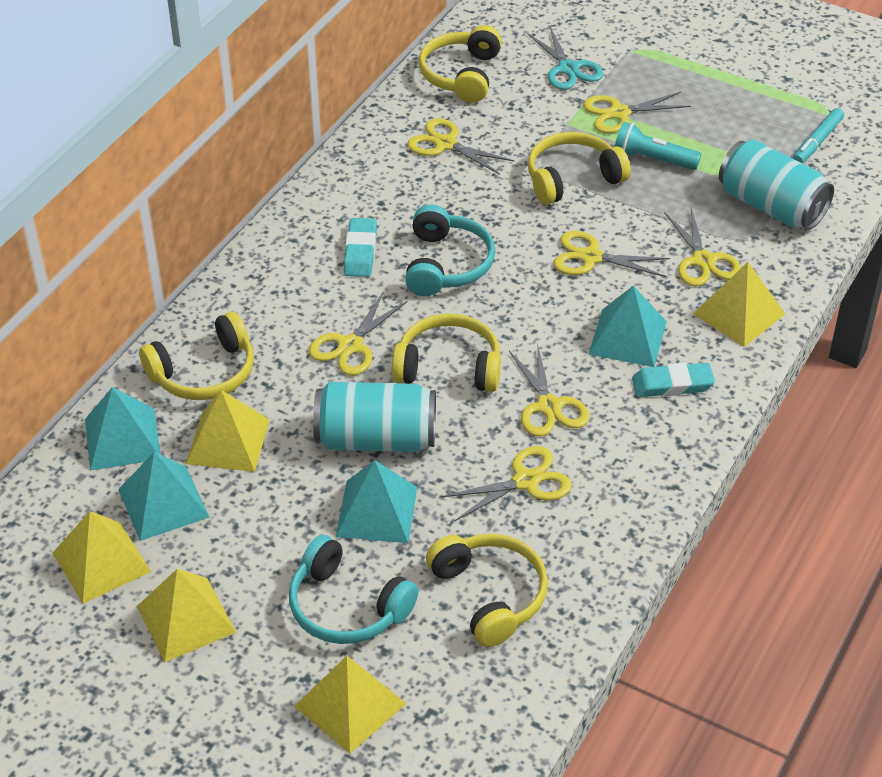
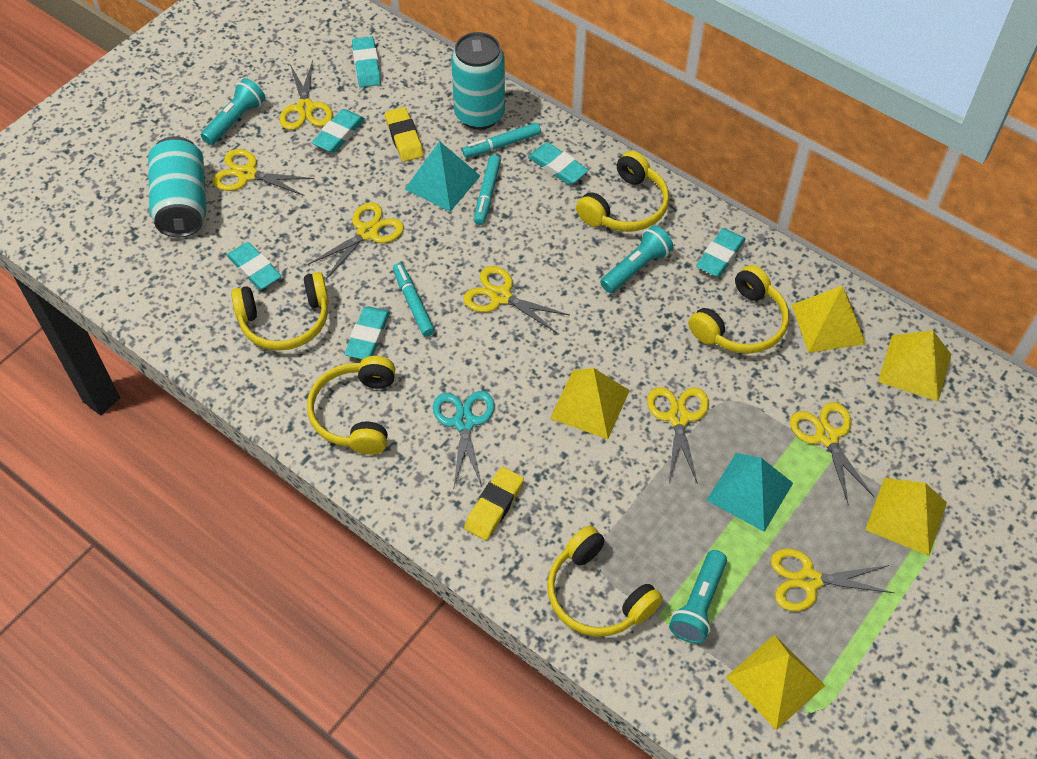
turquoise eraser: 2 -> 6
turquoise flashlight: 1 -> 3
turquoise headphones: 2 -> 0
turquoise marker: 1 -> 3
turquoise pyramid: 4 -> 2
yellow eraser: 0 -> 2

